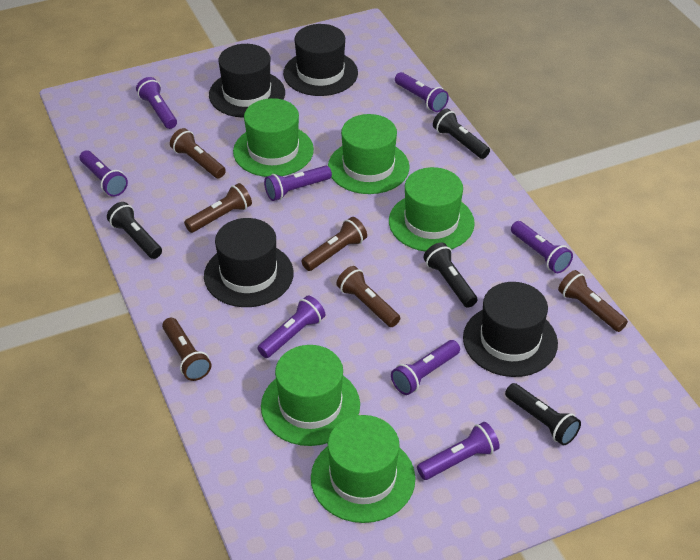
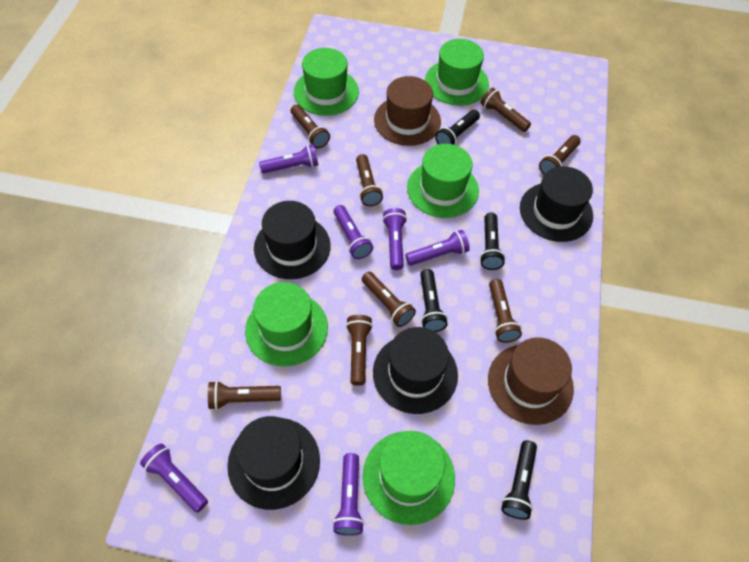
brown flashlight: 6 -> 8
brown hat: 0 -> 2
purple flashlight: 8 -> 6

